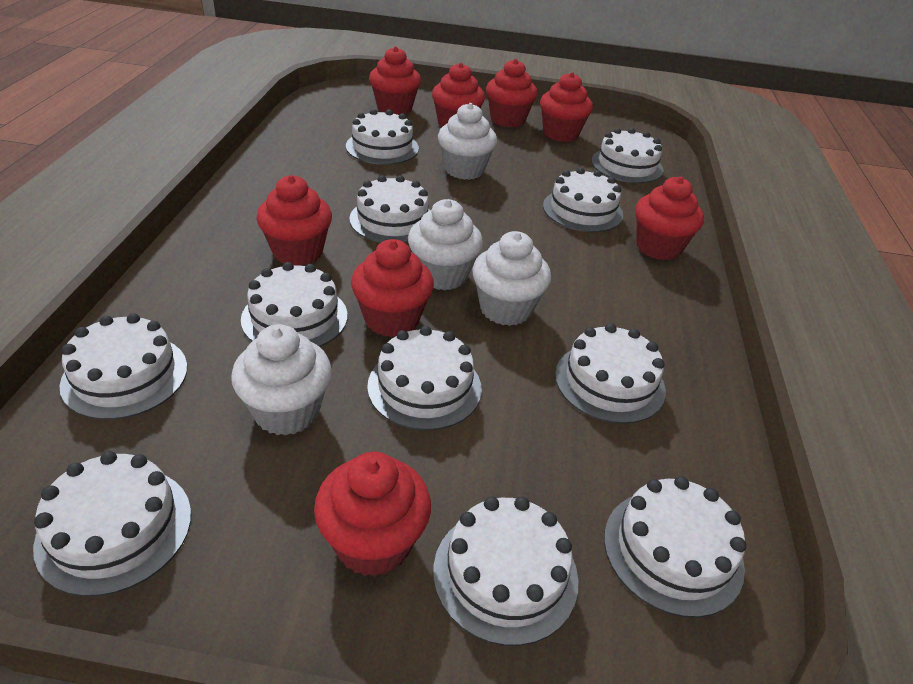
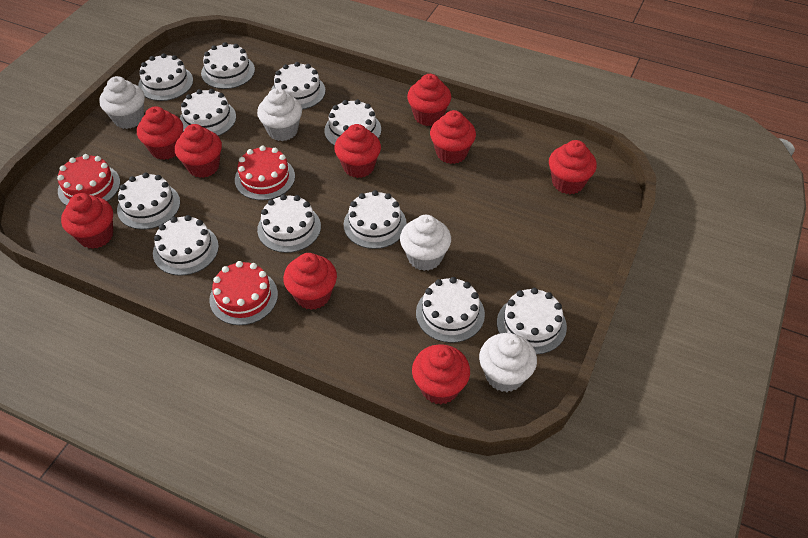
red cake: 0 -> 3
red cupcake: 8 -> 9

